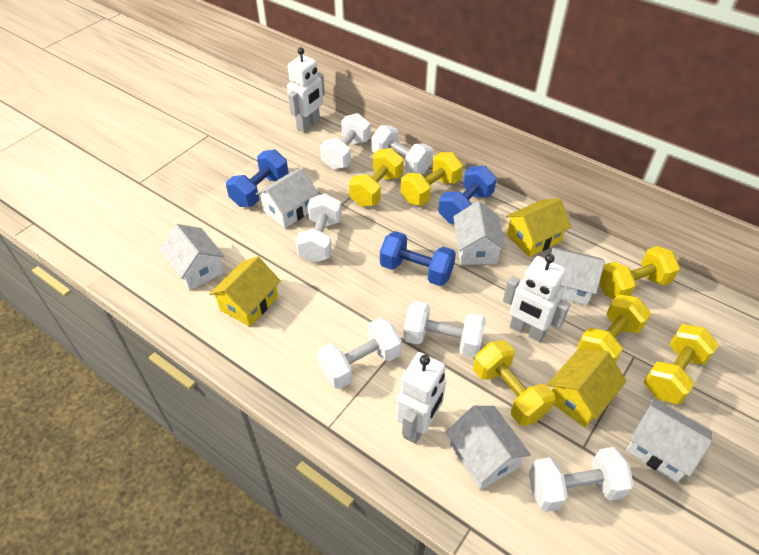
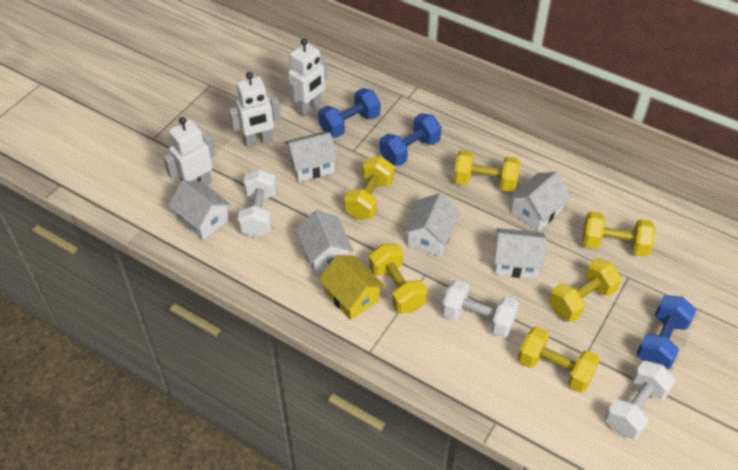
white dumbbell: 6 -> 3
yellow house: 3 -> 1

